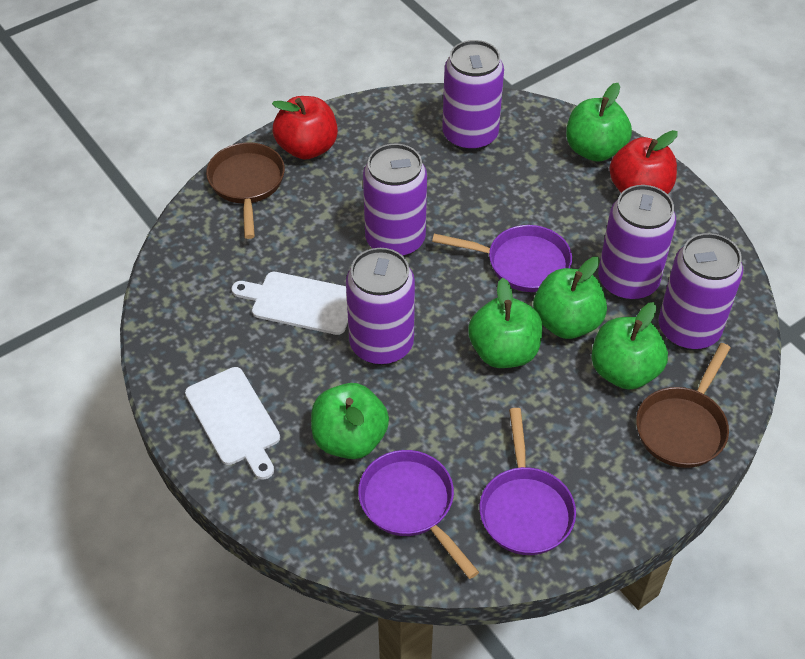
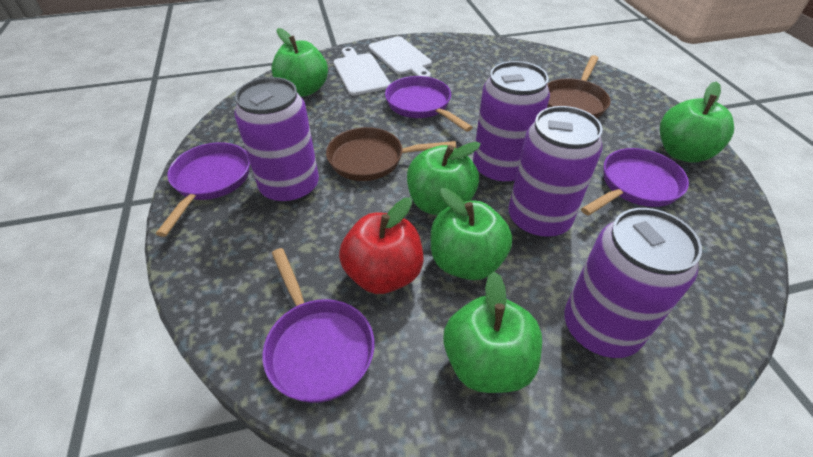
purple can: 5 -> 4
purple pan: 3 -> 4
red apple: 2 -> 1

